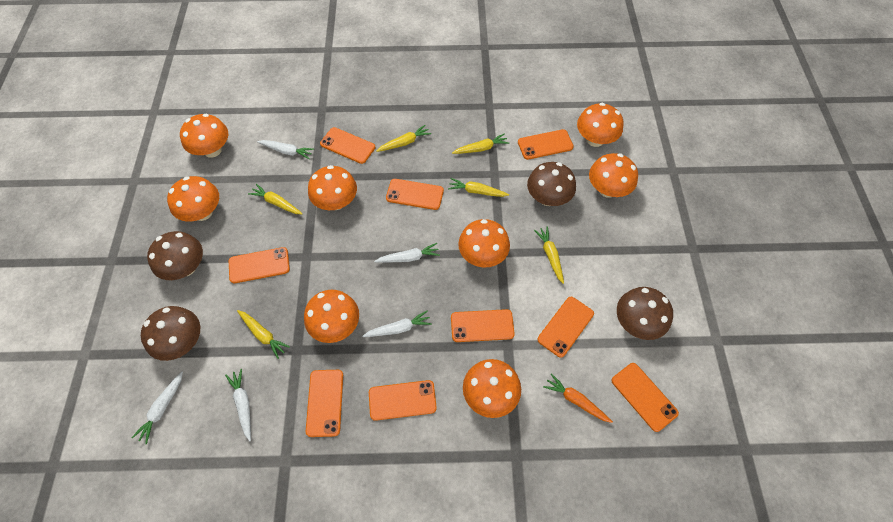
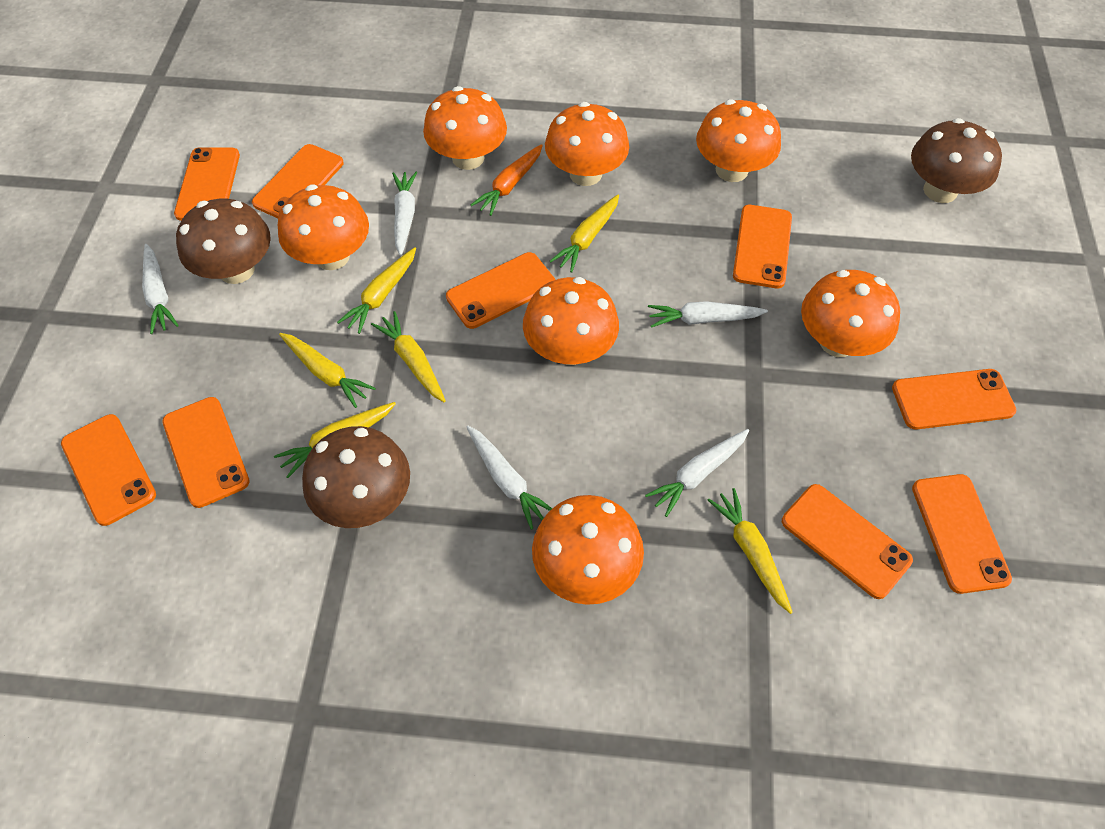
brown mushroom: 4 -> 3
orange mushroom: 8 -> 7

